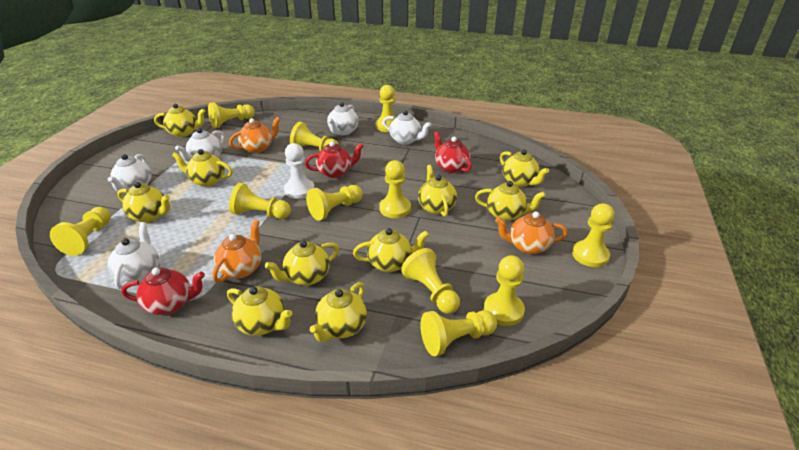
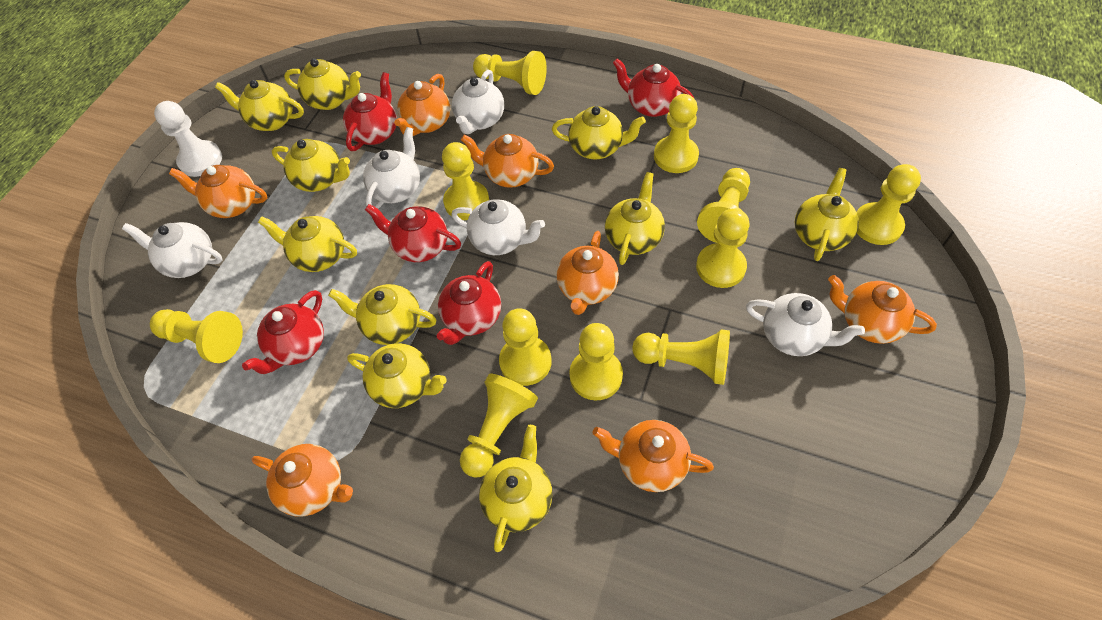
orange teapot: 3 -> 7
red teapot: 3 -> 5

